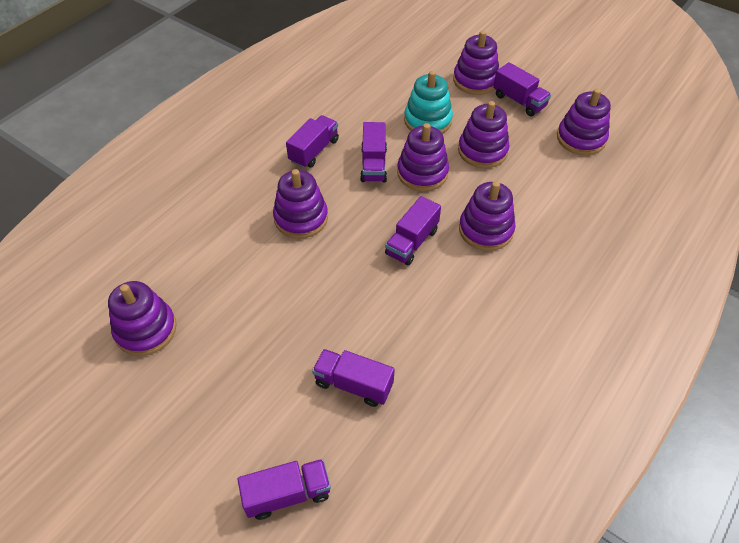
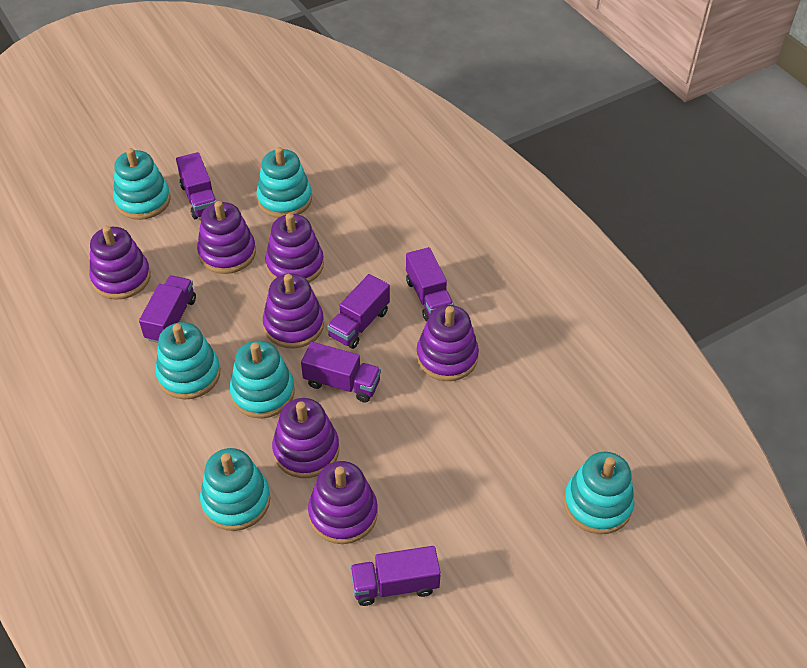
turquoise stacking toy: 1 -> 6

